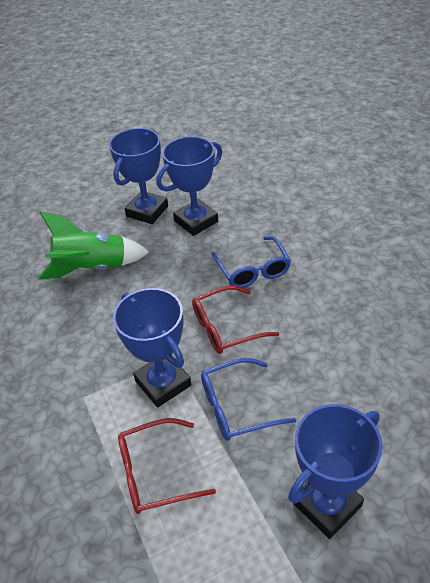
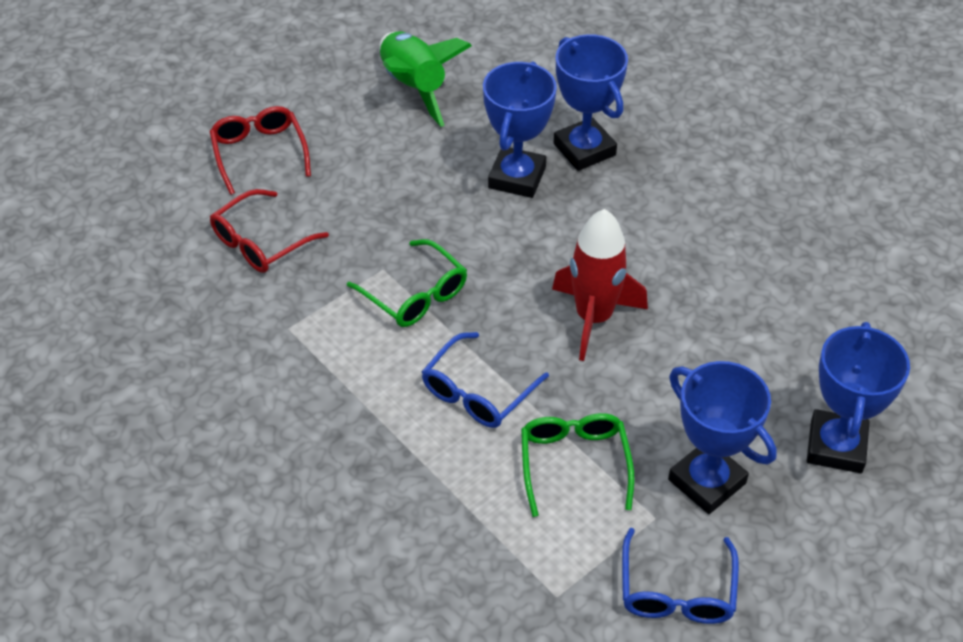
green glasses: 0 -> 2
red rocket: 0 -> 1

